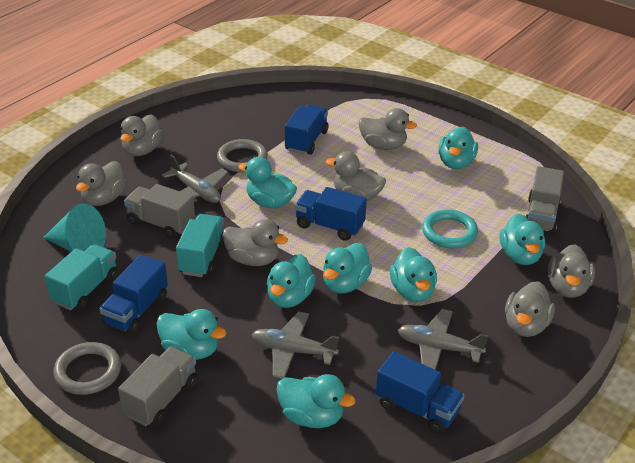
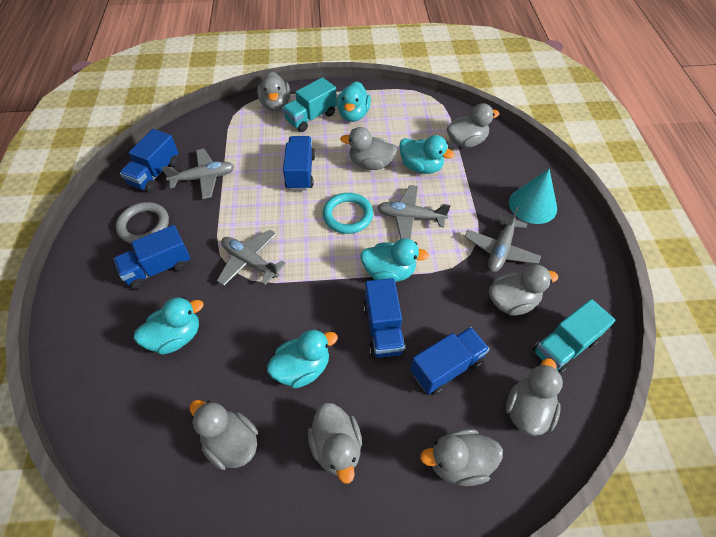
blue truck: 4 -> 5
grey duck: 7 -> 8
grey plane: 3 -> 4
grey ring: 2 -> 1
grey truck: 3 -> 0
turquoise duck: 8 -> 5

